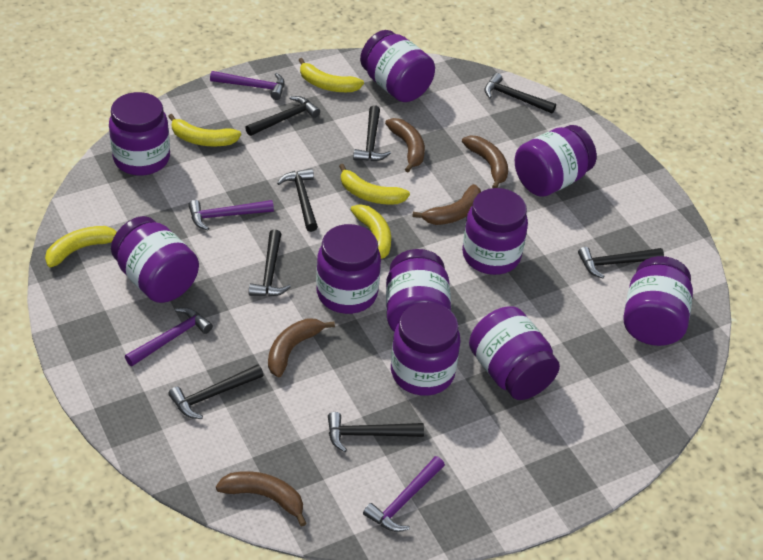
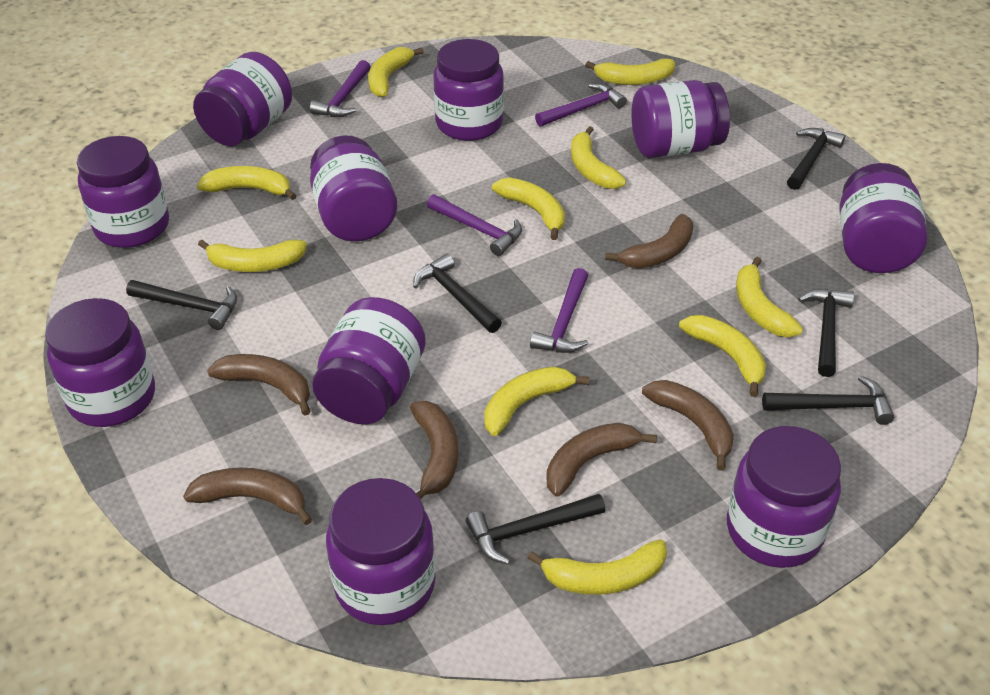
black hammer: 8 -> 6
brown banana: 5 -> 6
yellow banana: 5 -> 10

